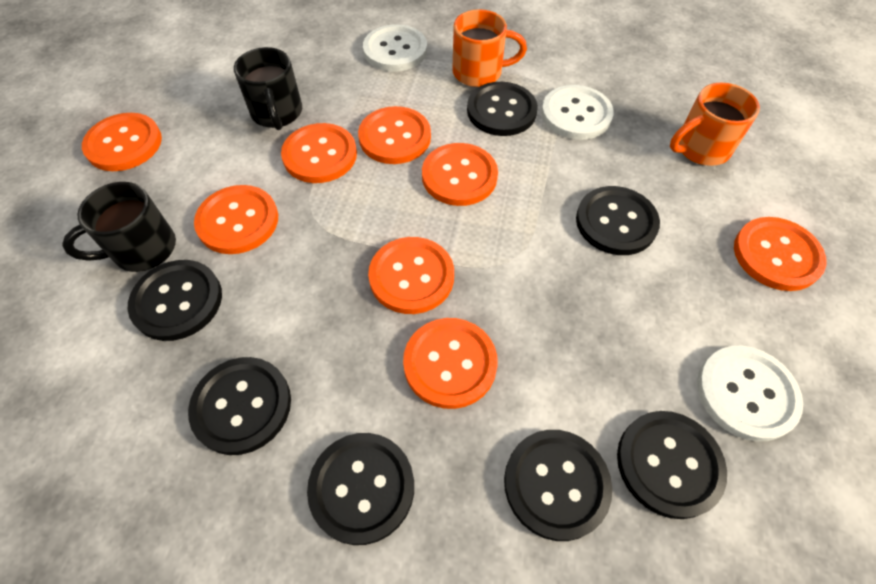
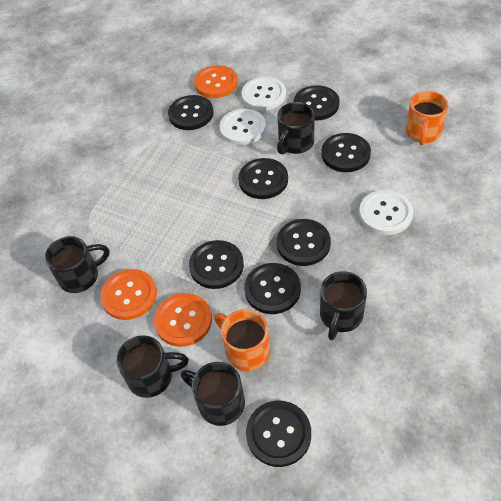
black button: 7 -> 8
black mug: 2 -> 5
orange button: 8 -> 3

